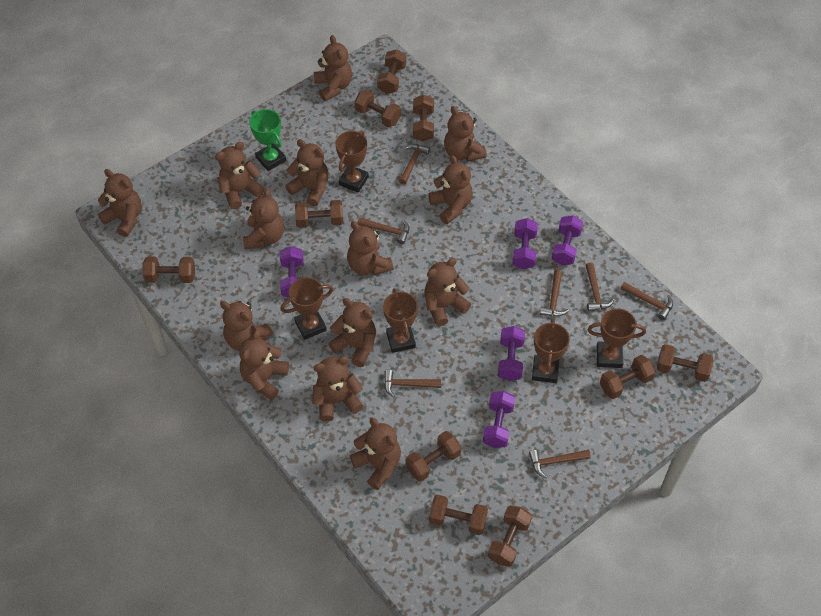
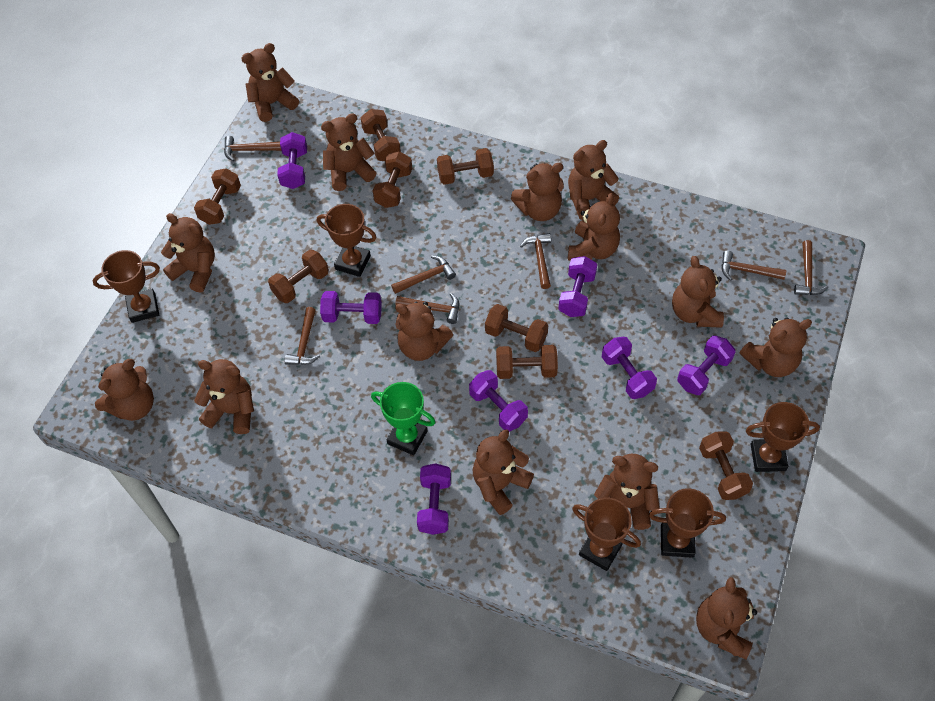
brown dumbbell: 10 -> 8
purple dumbbell: 5 -> 7

